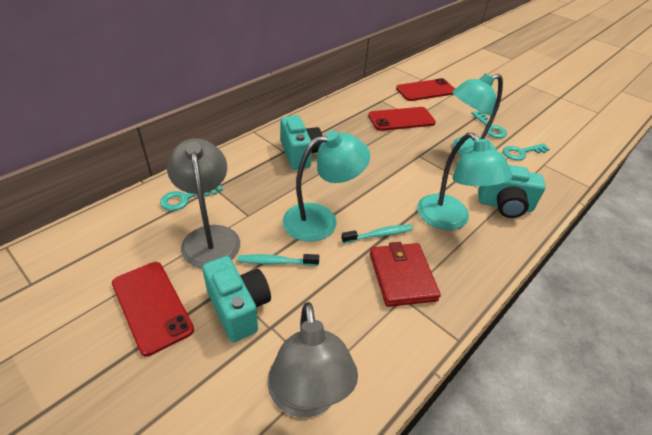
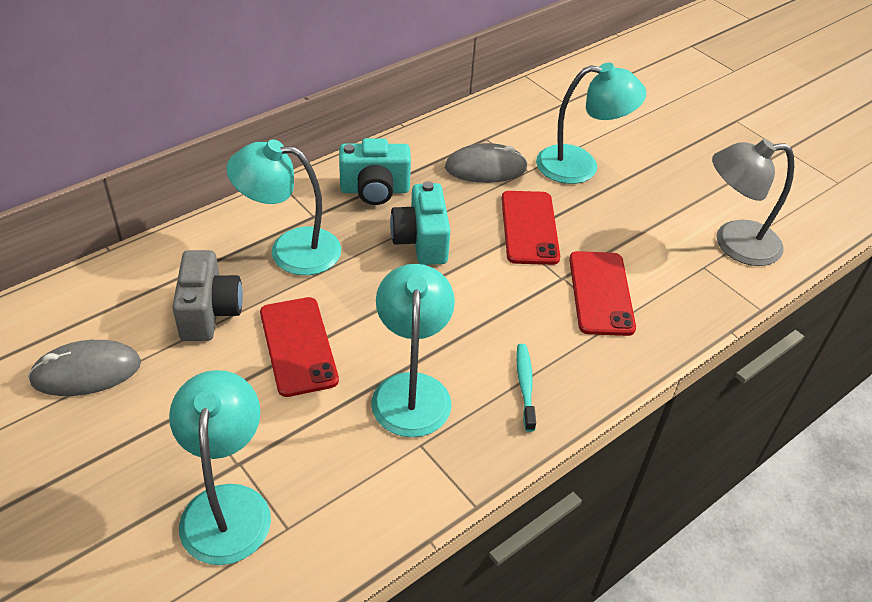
grey camera: 0 -> 1
grey lamp: 2 -> 1
grey mouse: 0 -> 2
red wallet: 1 -> 0
turquoise camera: 3 -> 2
turquoise key: 3 -> 0
turquoise lamp: 3 -> 4
turquoise toothbrush: 2 -> 1

